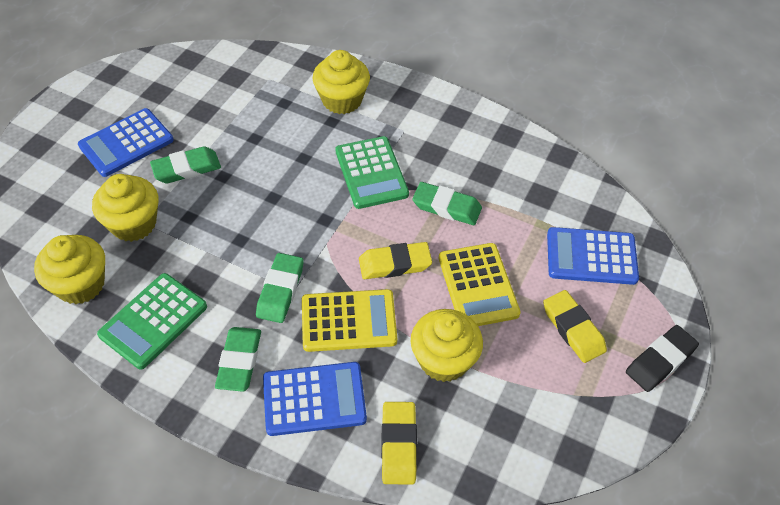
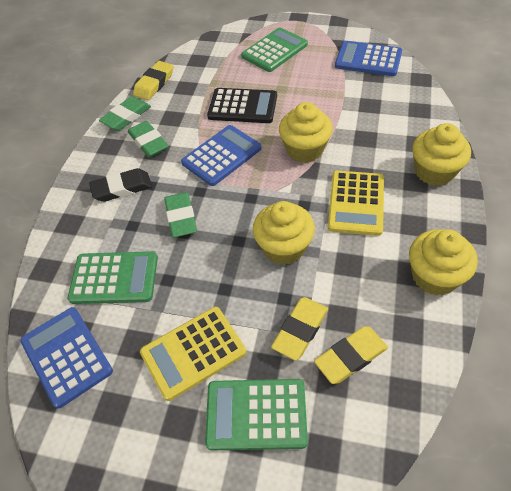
black calculator: 0 -> 1
green calculator: 2 -> 3
green eraser: 4 -> 3

